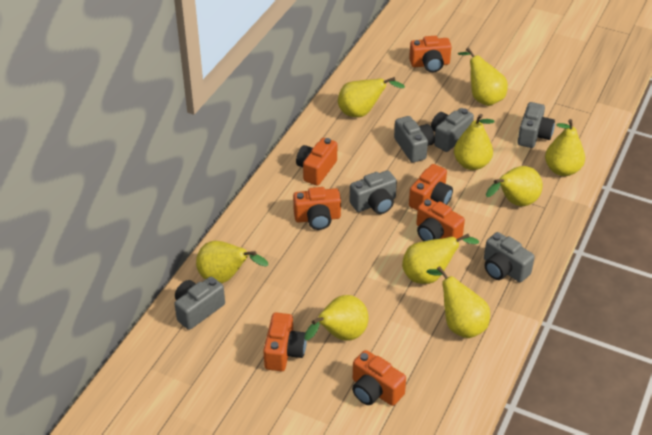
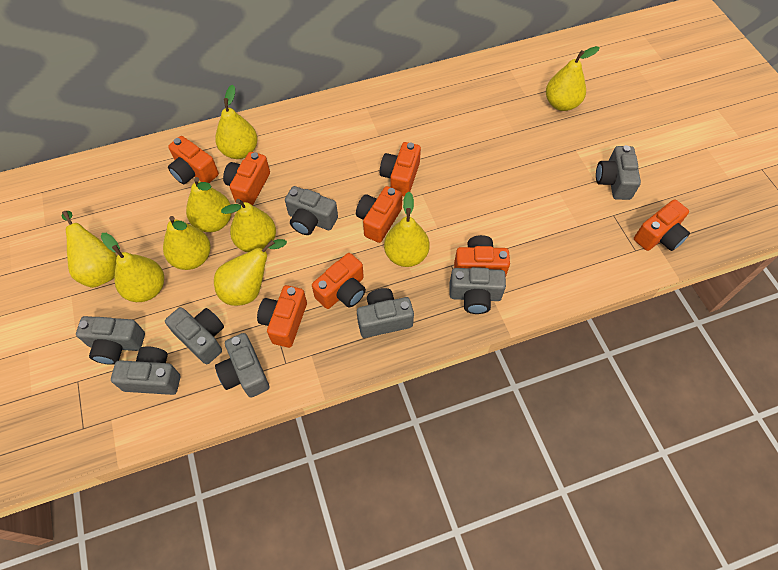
grey camera: 6 -> 8
orange camera: 7 -> 8

